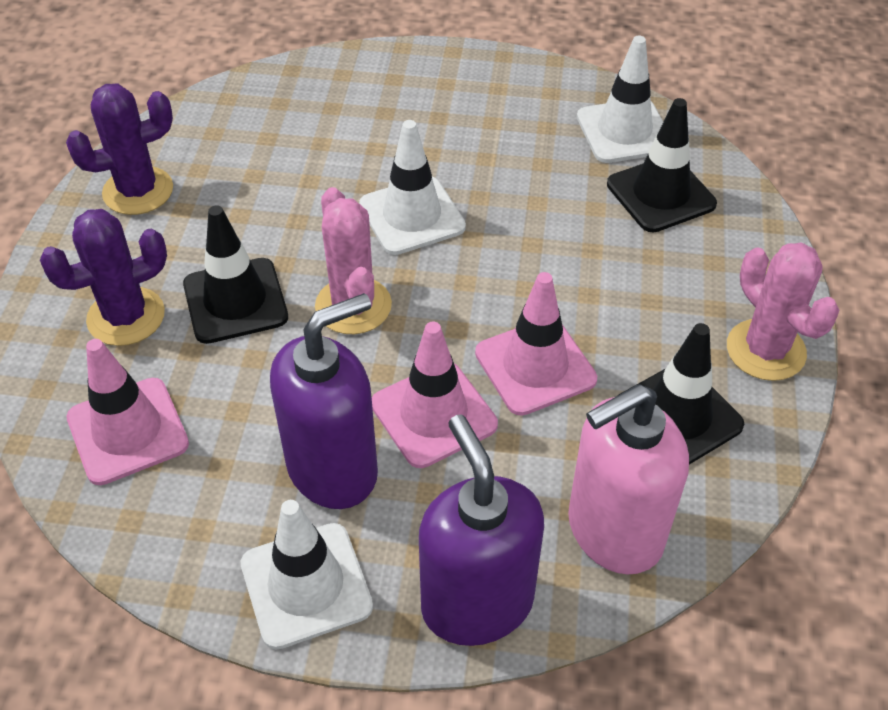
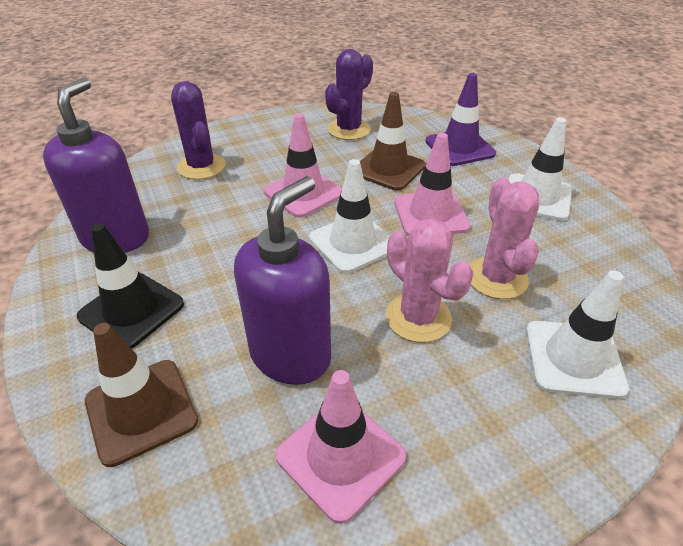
black traffic cone: 3 -> 1
brown traffic cone: 0 -> 2
pink soap dispenser: 1 -> 0
purple traffic cone: 0 -> 1

